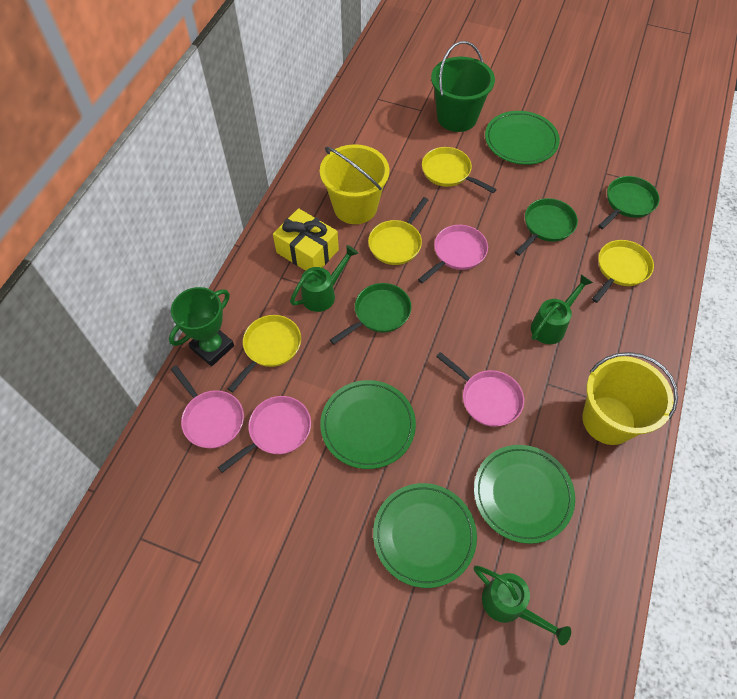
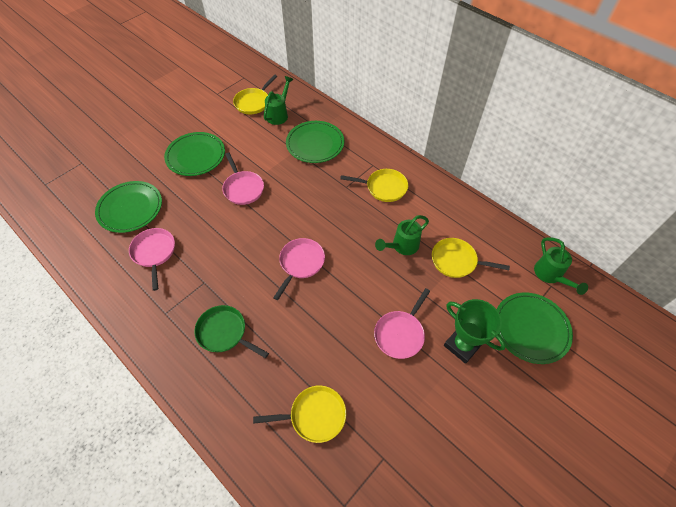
green bucket: 1 -> 0
green pan: 3 -> 1
yellow bucket: 2 -> 0
yellow gift: 1 -> 0

